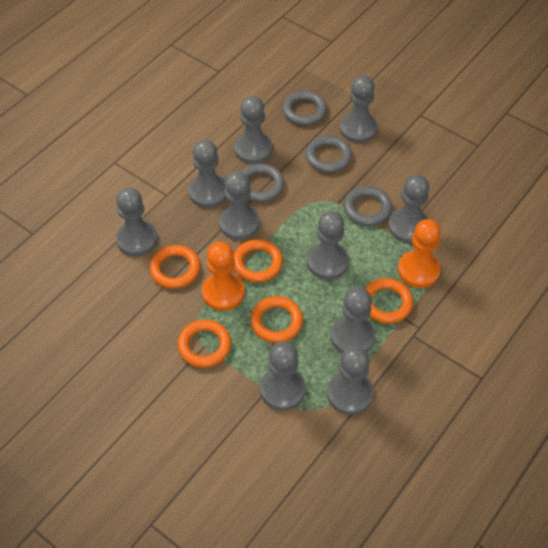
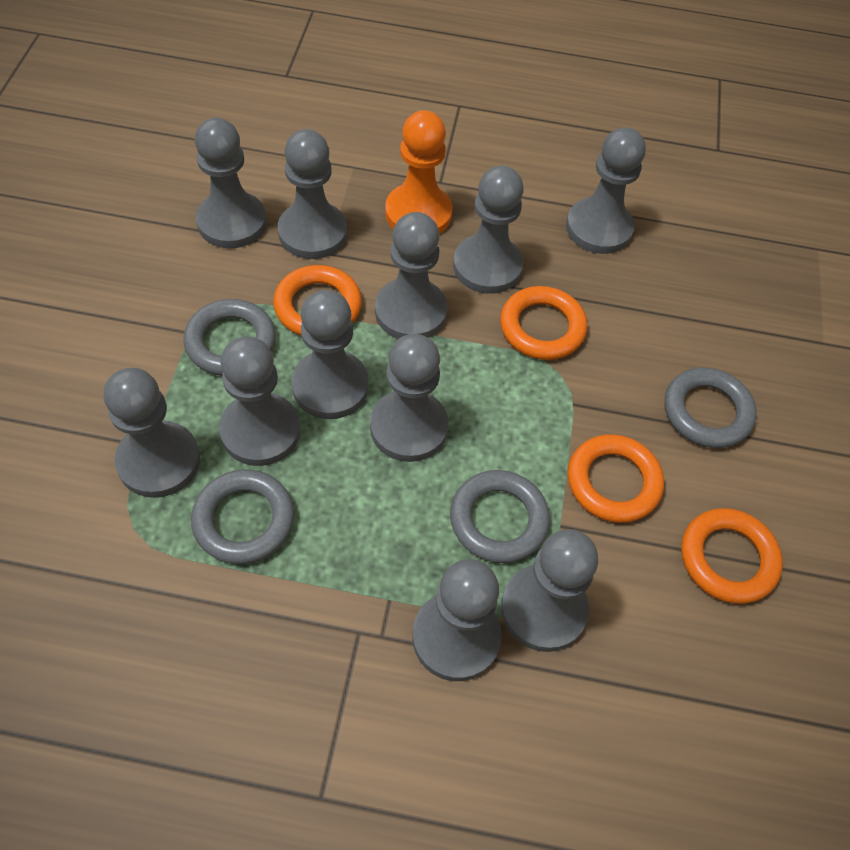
grey pawn: 10 -> 11
orange pawn: 2 -> 1
orange ring: 5 -> 4

